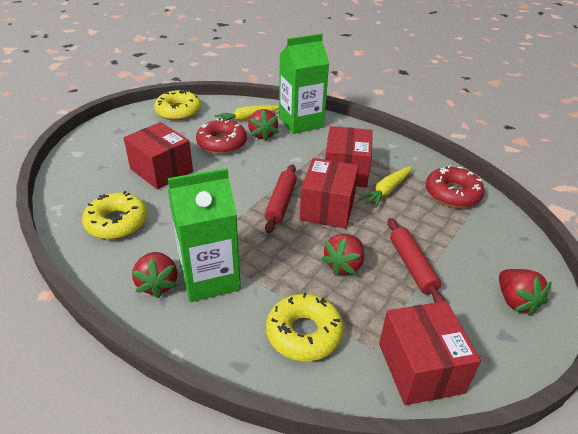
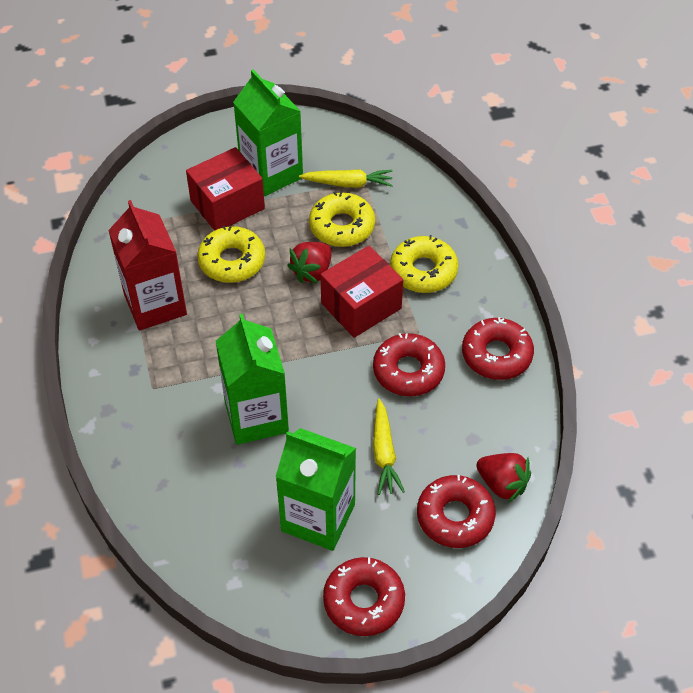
green carton: 2 -> 3
red box: 4 -> 2
red carton: 0 -> 1
red donut: 2 -> 4
red rolling pin: 2 -> 0
red strawberry: 4 -> 2

